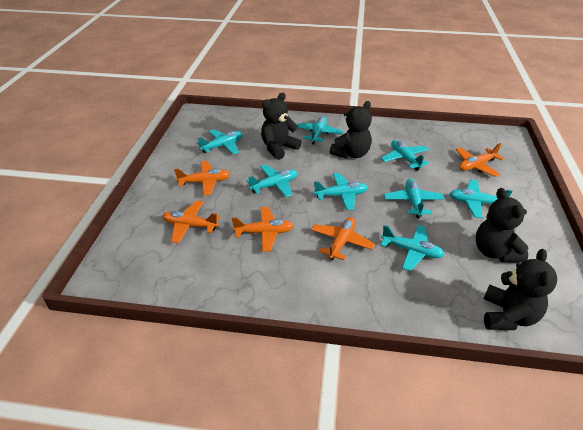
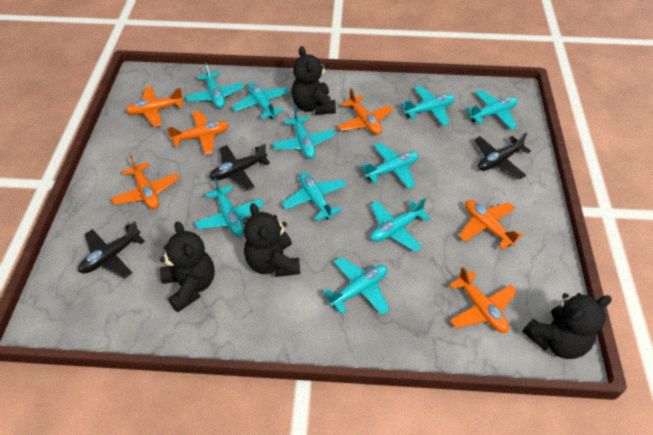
black plane: 0 -> 3
orange plane: 5 -> 6
turquoise plane: 8 -> 10

